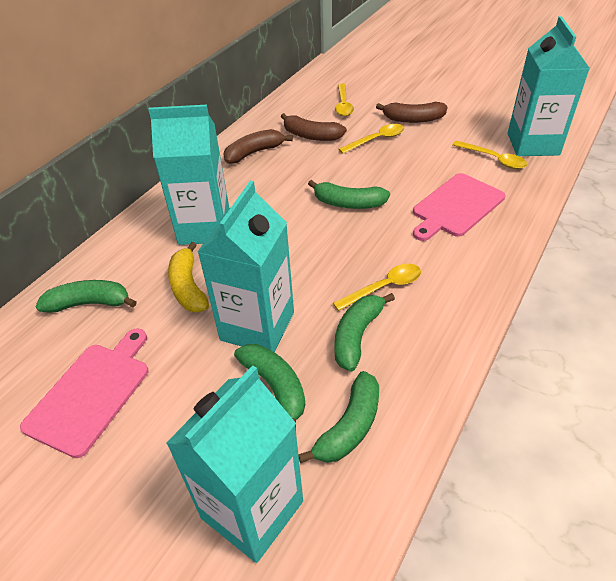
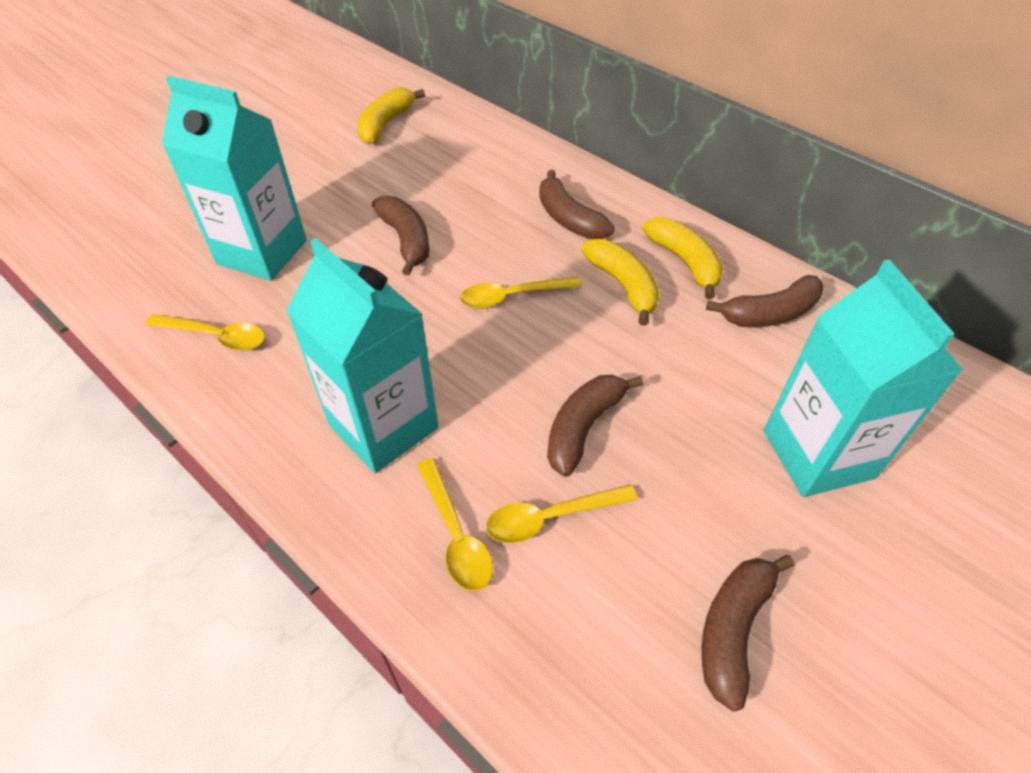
brown banana: 3 -> 5
green banana: 5 -> 0
pink cutting board: 2 -> 0
turquoise carton: 4 -> 3
yellow banana: 1 -> 3

